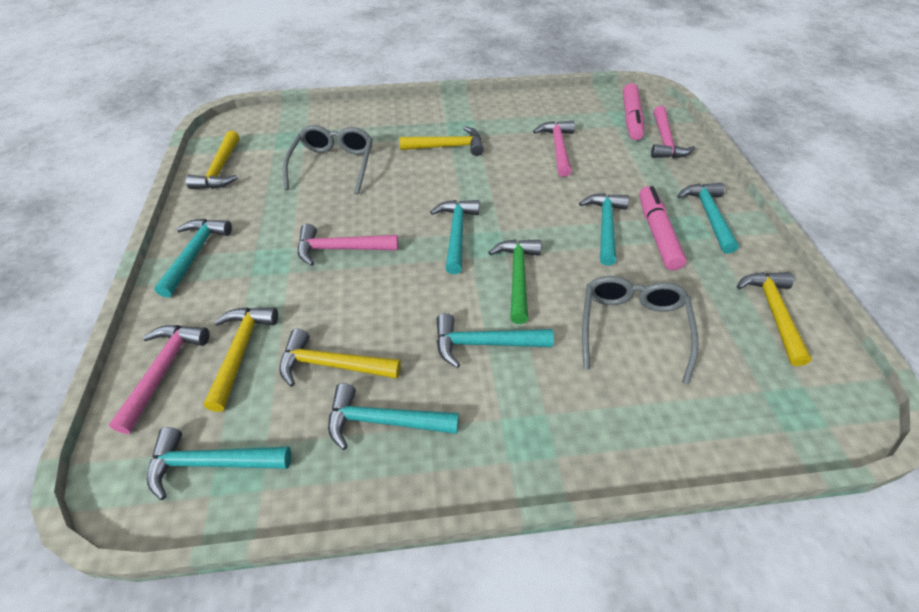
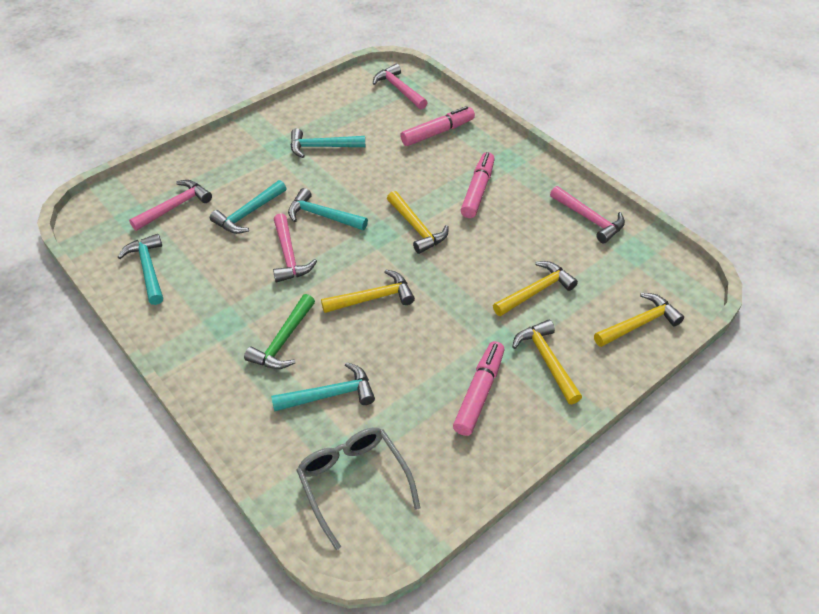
grey glasses: 2 -> 1
pink marker: 2 -> 3
turquoise hammer: 7 -> 5

